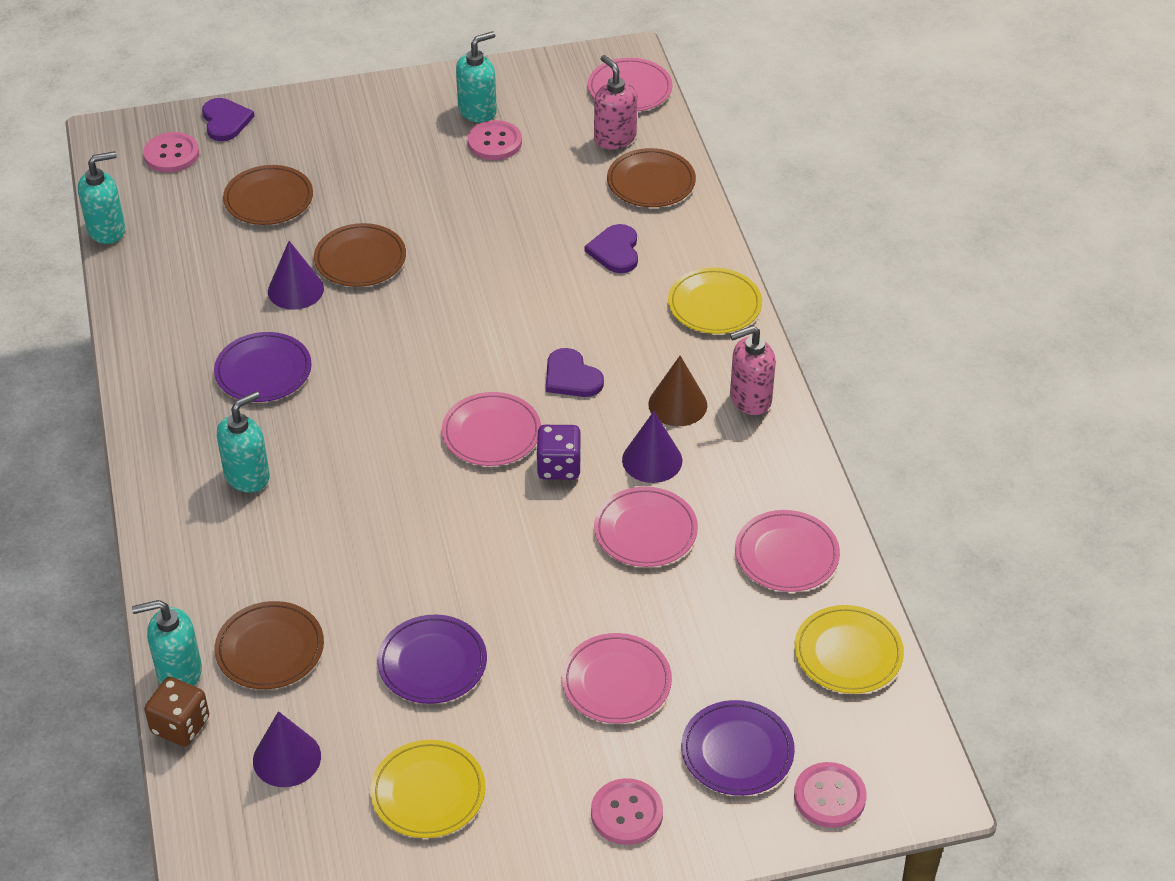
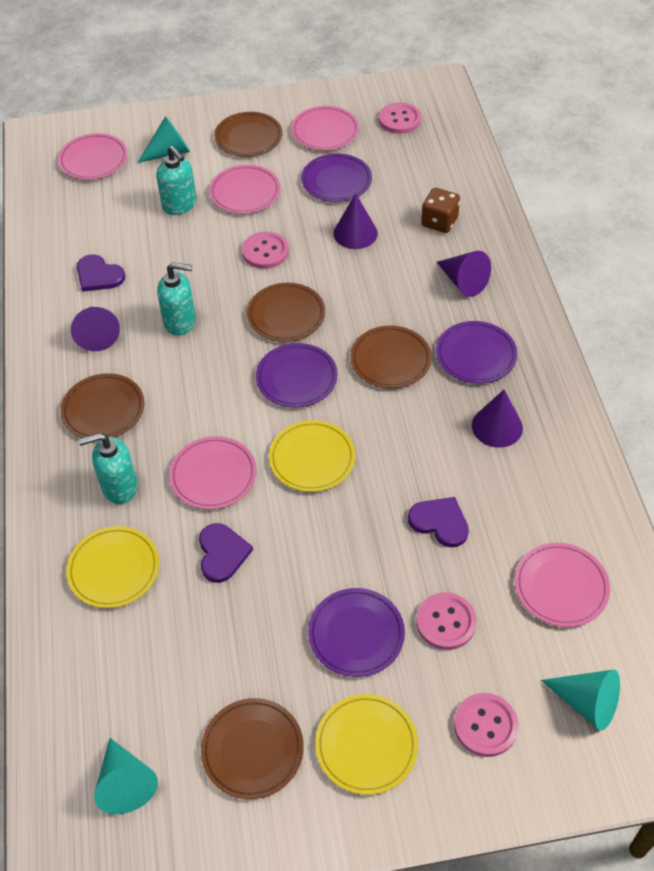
brown cone: 1 -> 0
brown plate: 4 -> 5
pink soap dispenser: 2 -> 0
purple cone: 3 -> 4
purple dice: 1 -> 0
purple plate: 3 -> 4
turquoise cone: 0 -> 3
turquoise soap dispenser: 4 -> 3

